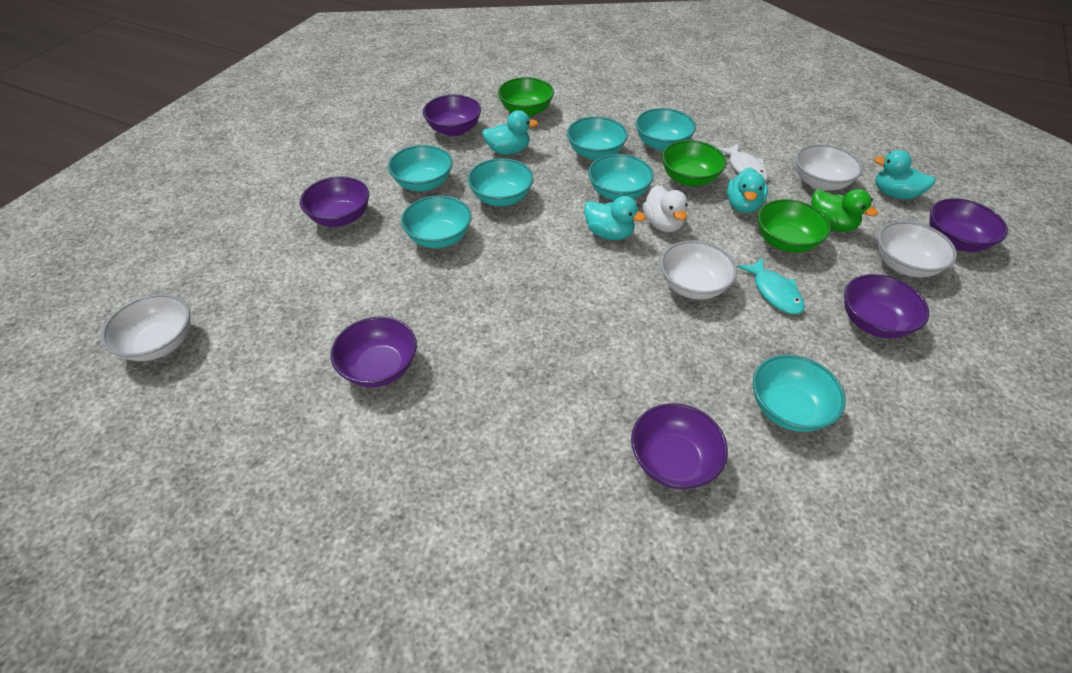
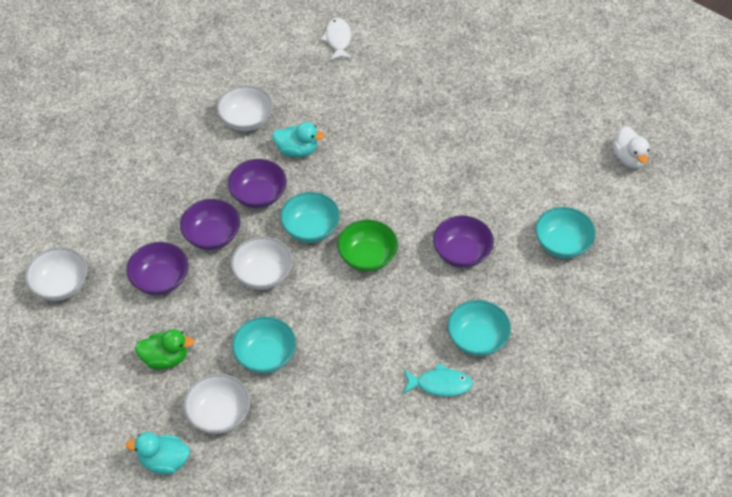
green bowl: 3 -> 1
purple bowl: 6 -> 4
turquoise bowl: 7 -> 4
turquoise duck: 4 -> 2

